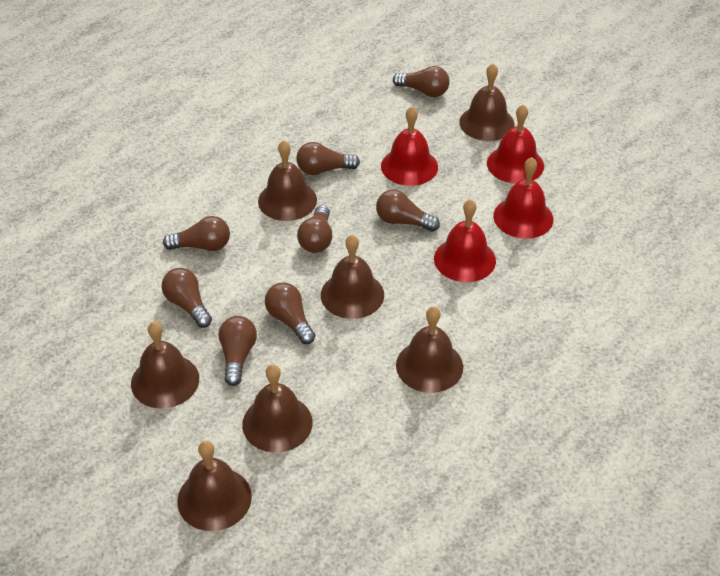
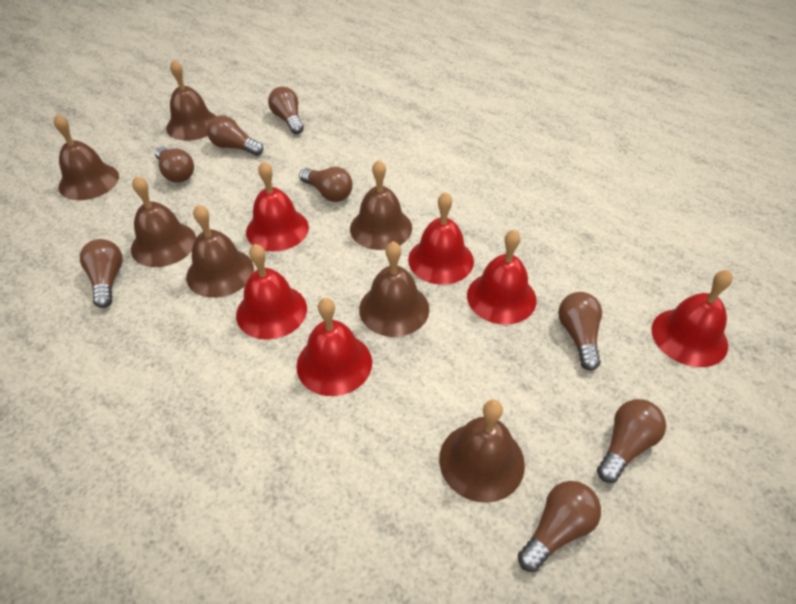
red bell: 4 -> 6

